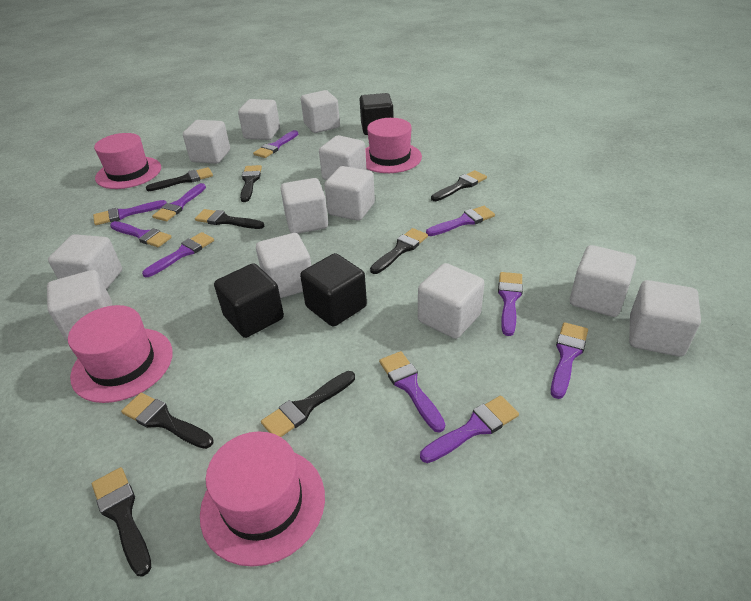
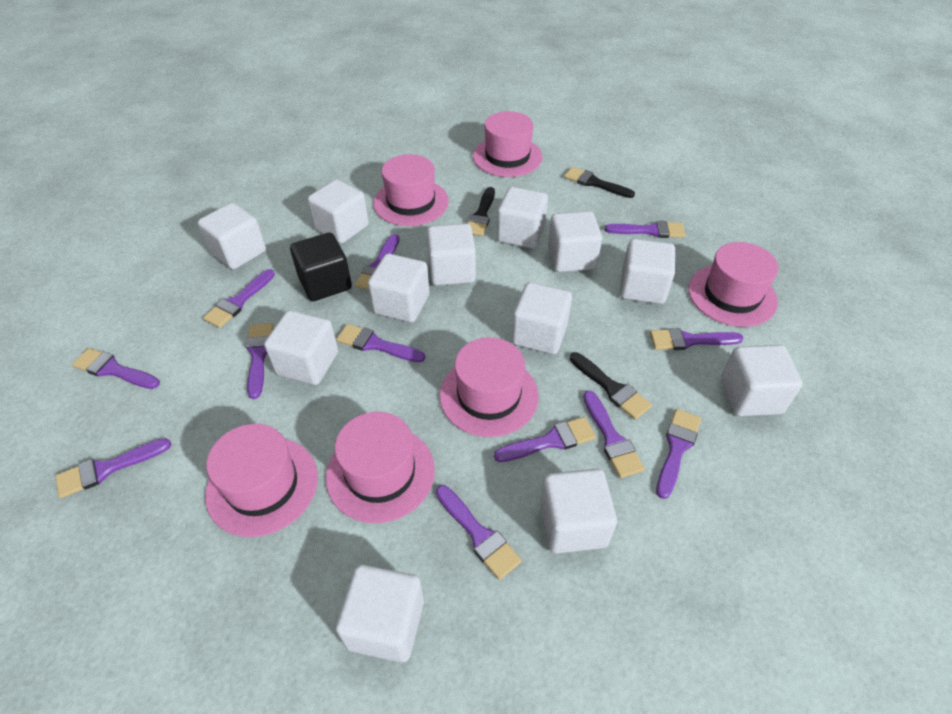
black brush: 8 -> 3
black cube: 3 -> 1
pink hat: 4 -> 6
purple brush: 10 -> 12

